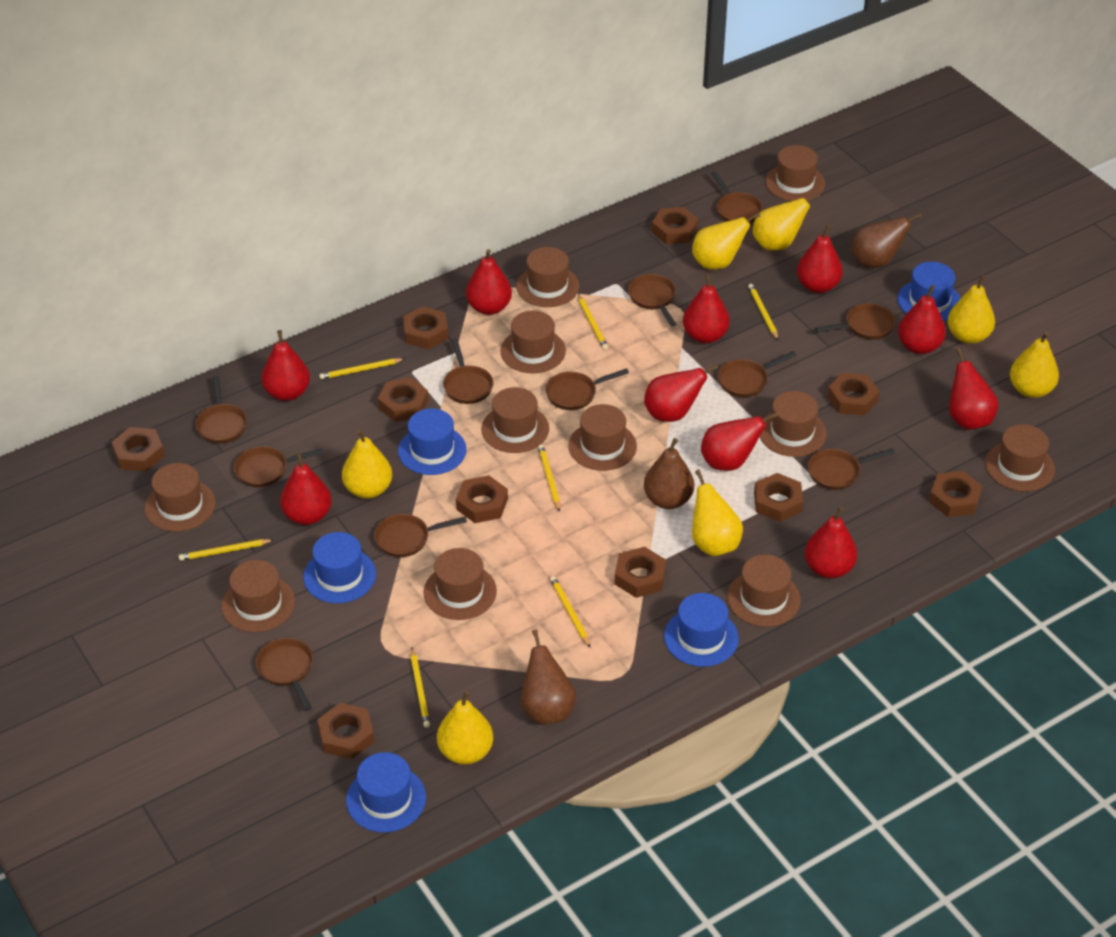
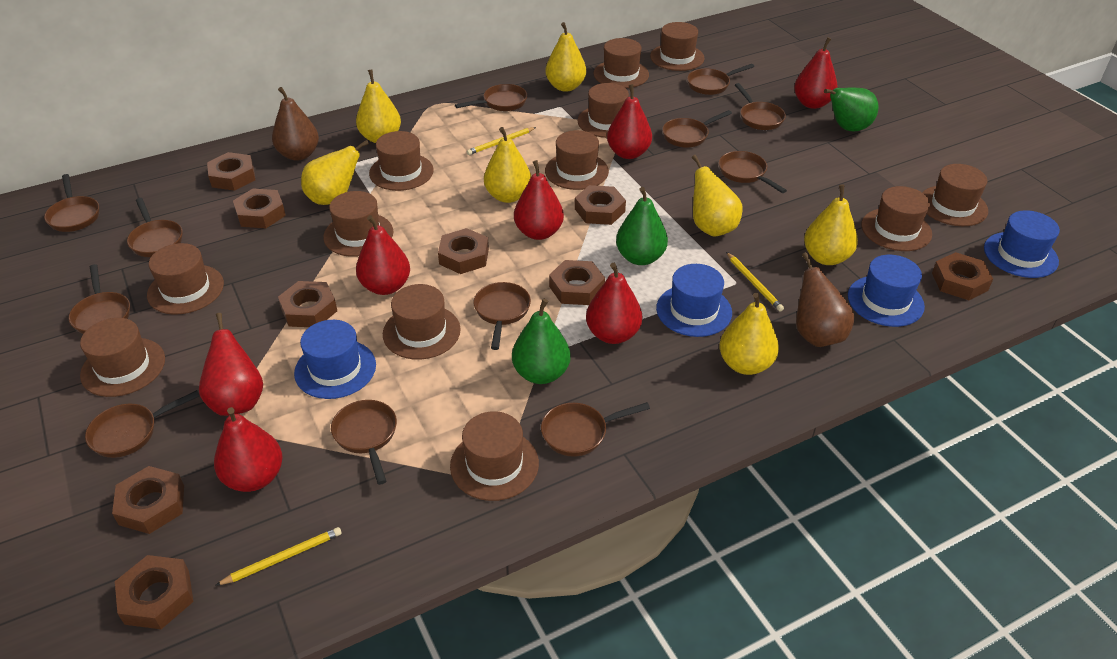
blue hat: 5 -> 4
brown hat: 11 -> 12
brown nut: 10 -> 9
brown pan: 11 -> 12
brown pear: 3 -> 2
green pear: 0 -> 3
red pear: 10 -> 7
yellow pencil: 7 -> 3

